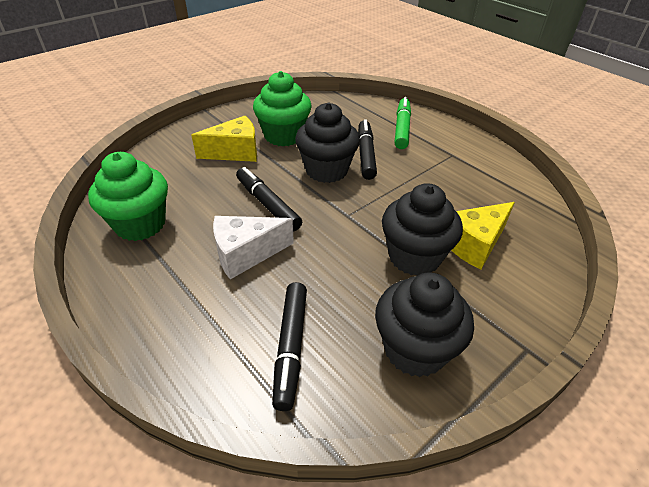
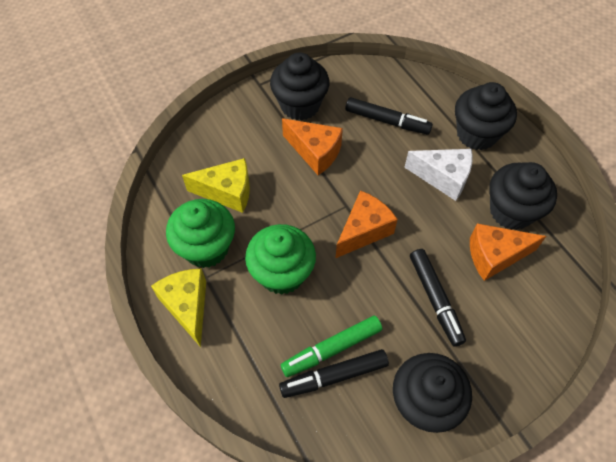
black cupcake: 3 -> 4
orange cheese: 0 -> 3

